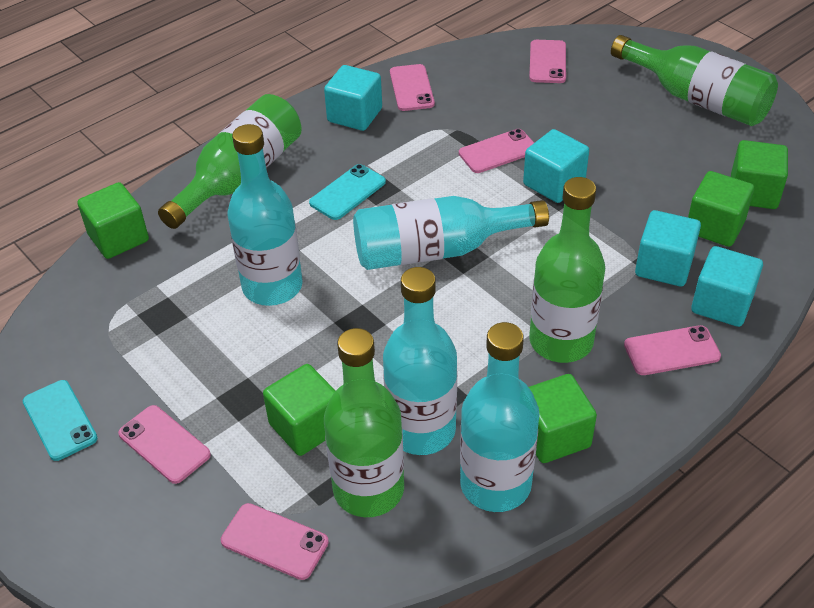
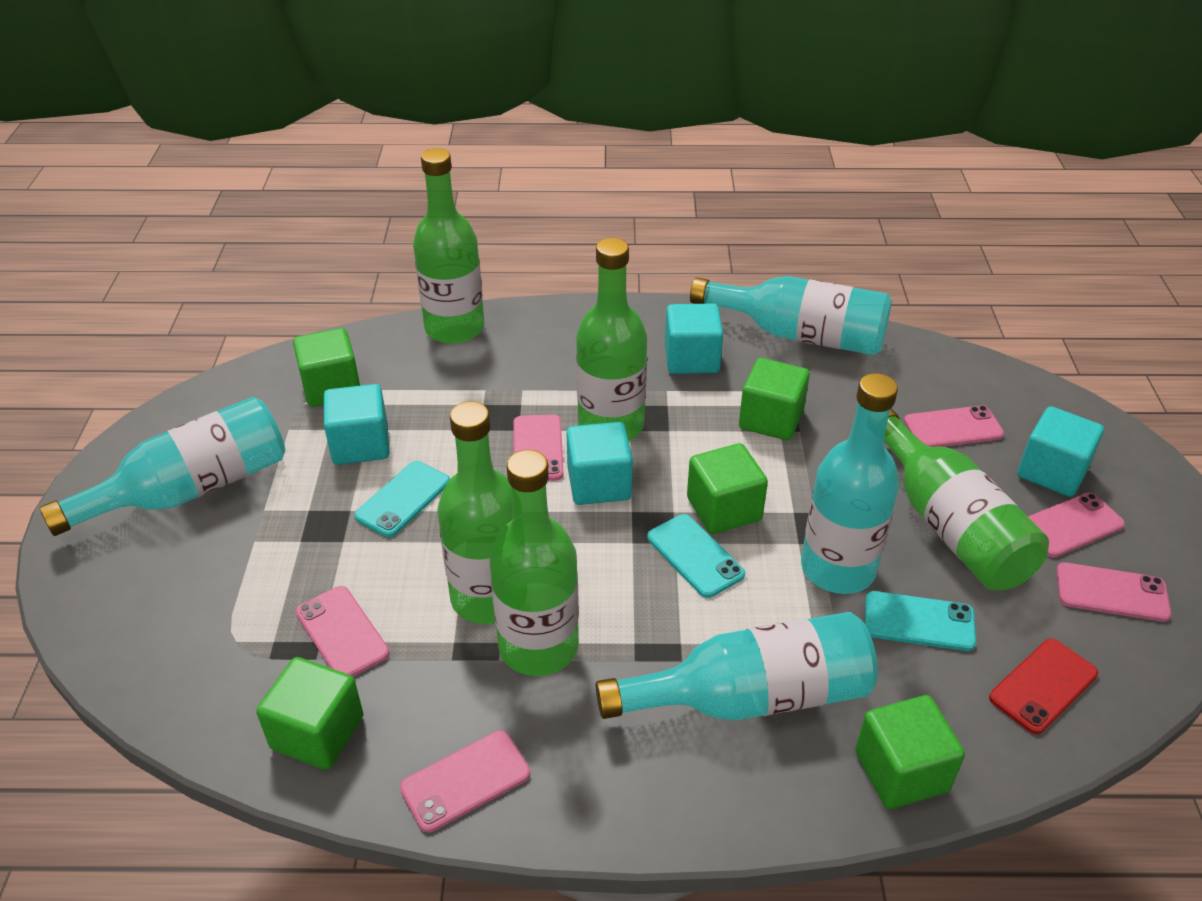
green bottle: 4 -> 5
red phone: 0 -> 1
turquoise phone: 2 -> 3

